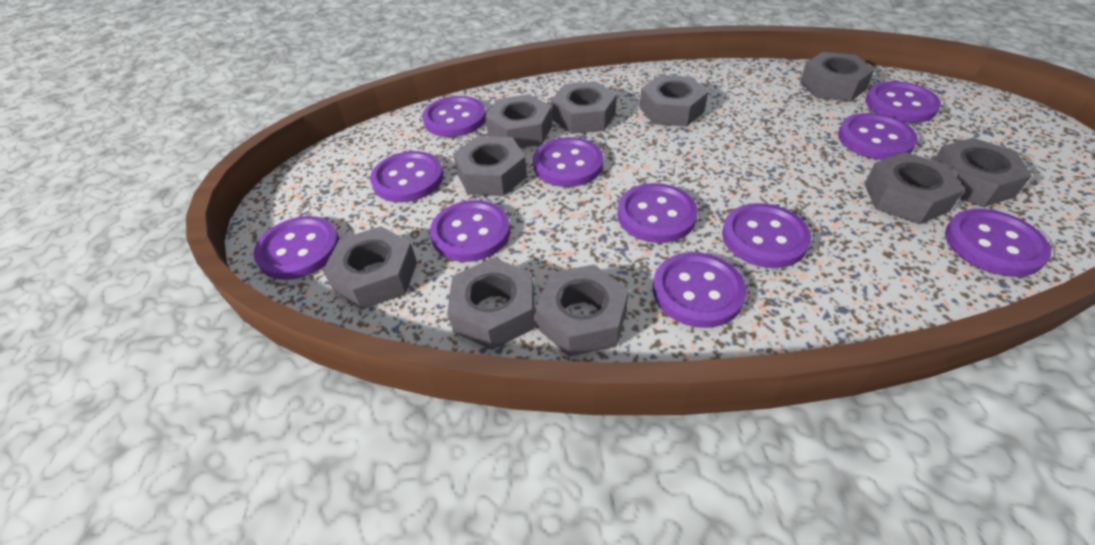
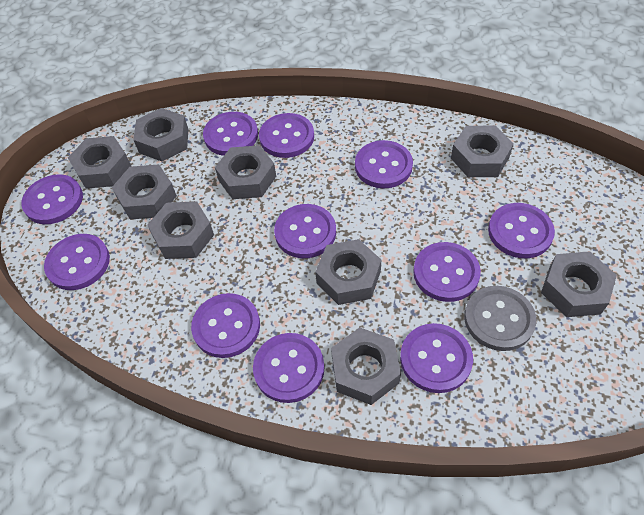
grey button: 0 -> 1
grey nut: 10 -> 9

